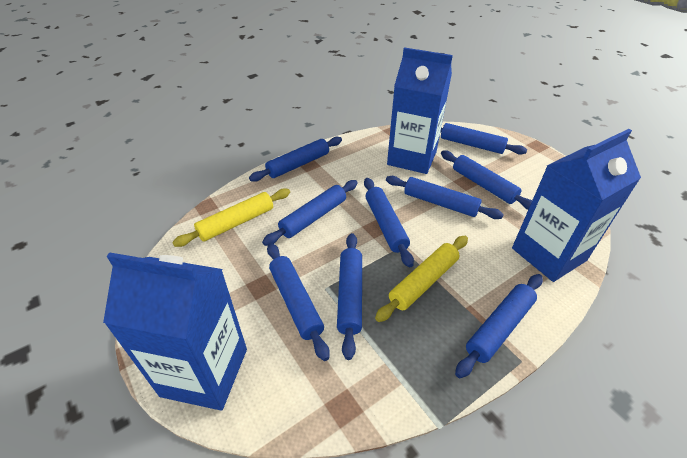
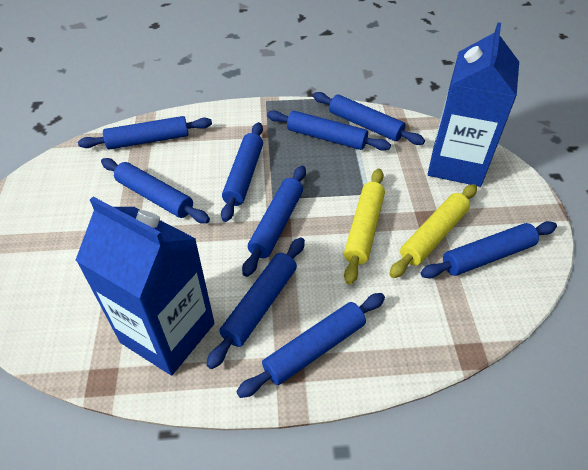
blue carton: 3 -> 2

